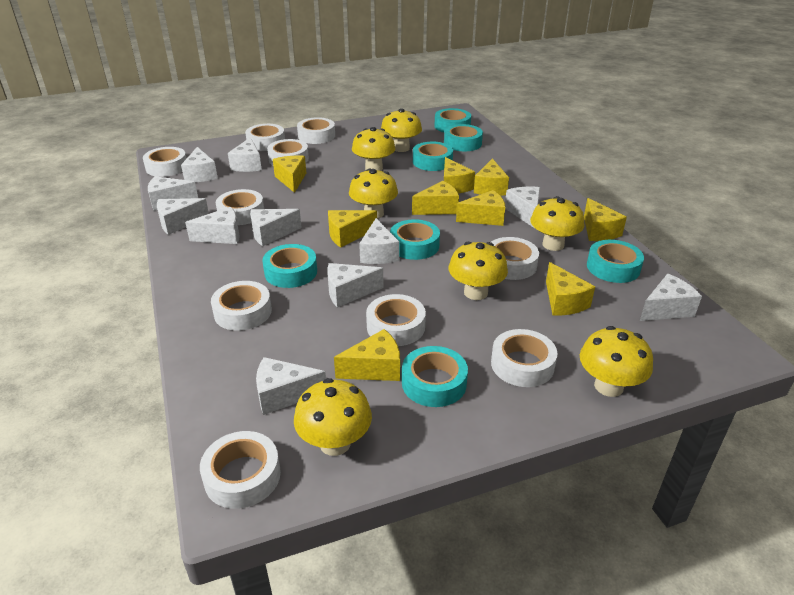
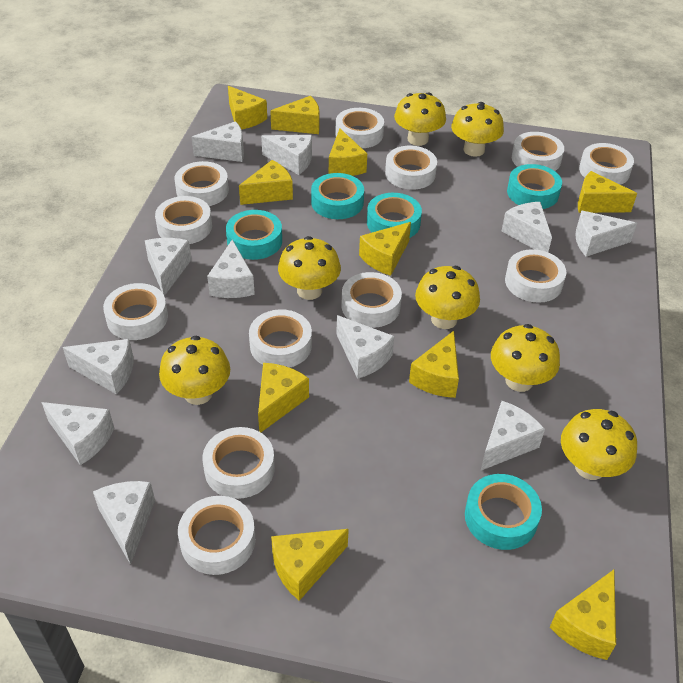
turquoise tape: 7 -> 5
white tape: 10 -> 12
yellow cheese: 9 -> 10

